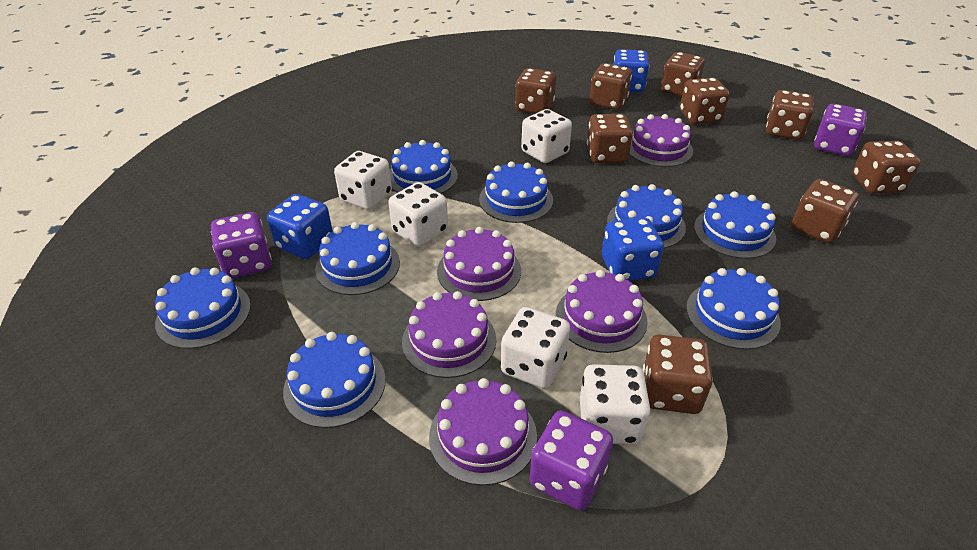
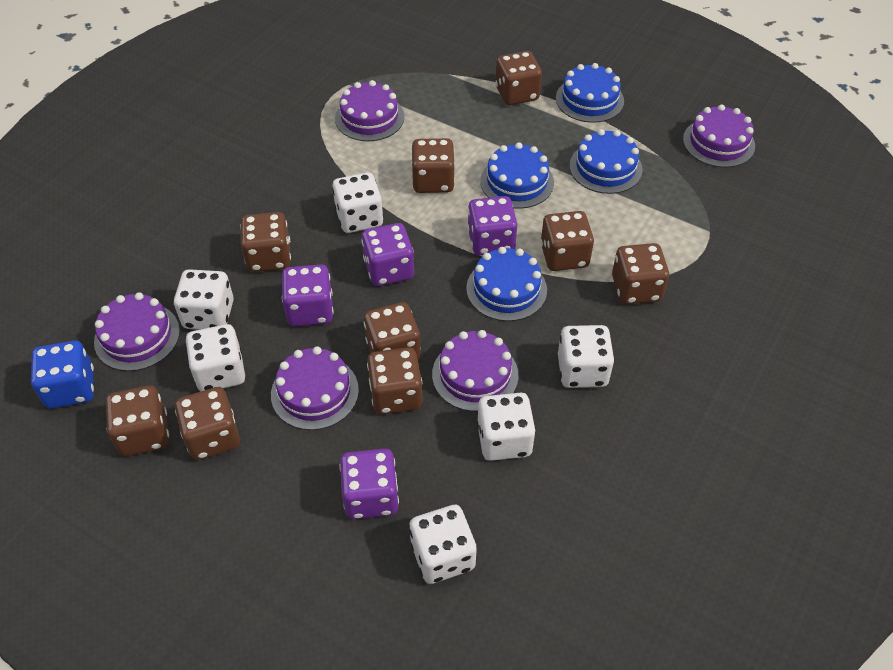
blue cake: 8 -> 4
blue dice: 3 -> 1
purple dice: 3 -> 4
white dice: 5 -> 6

